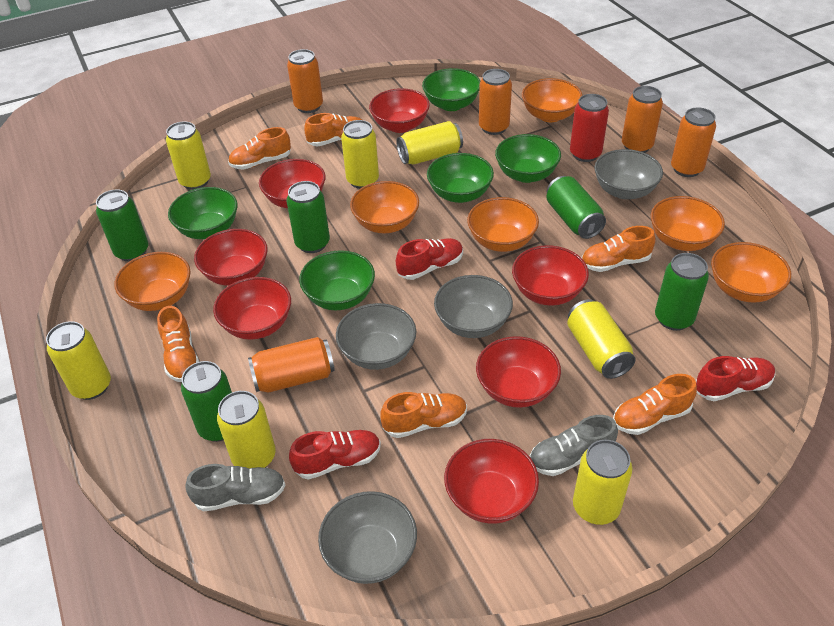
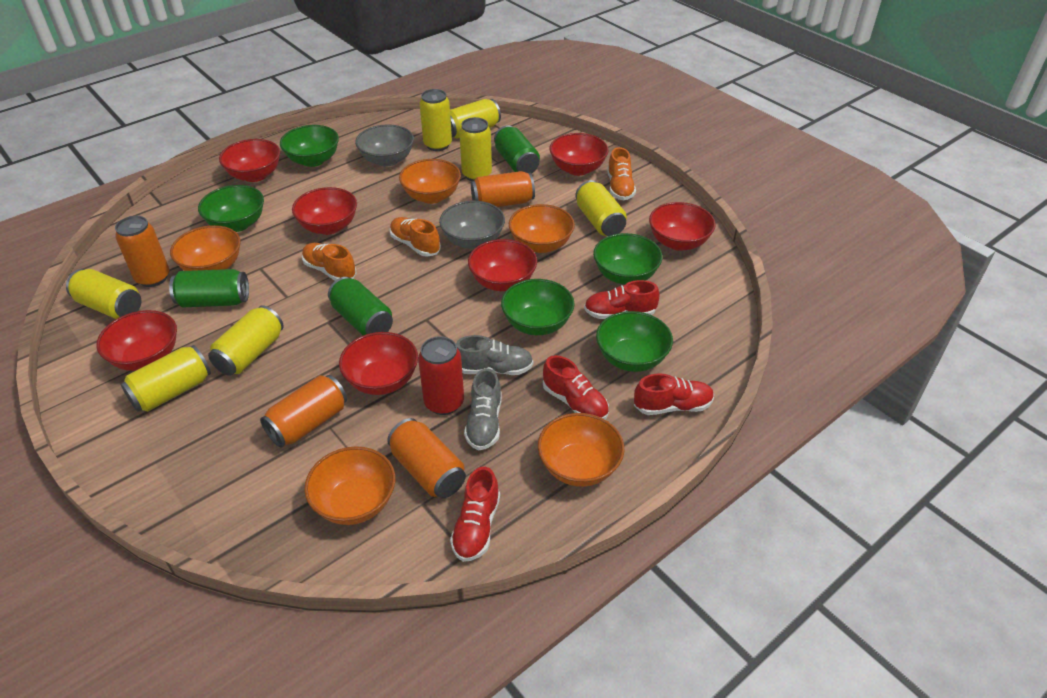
green can: 5 -> 3
grey bowl: 4 -> 2
orange bowl: 6 -> 5
orange can: 5 -> 4
orange shoe: 6 -> 3
red shoe: 3 -> 4

